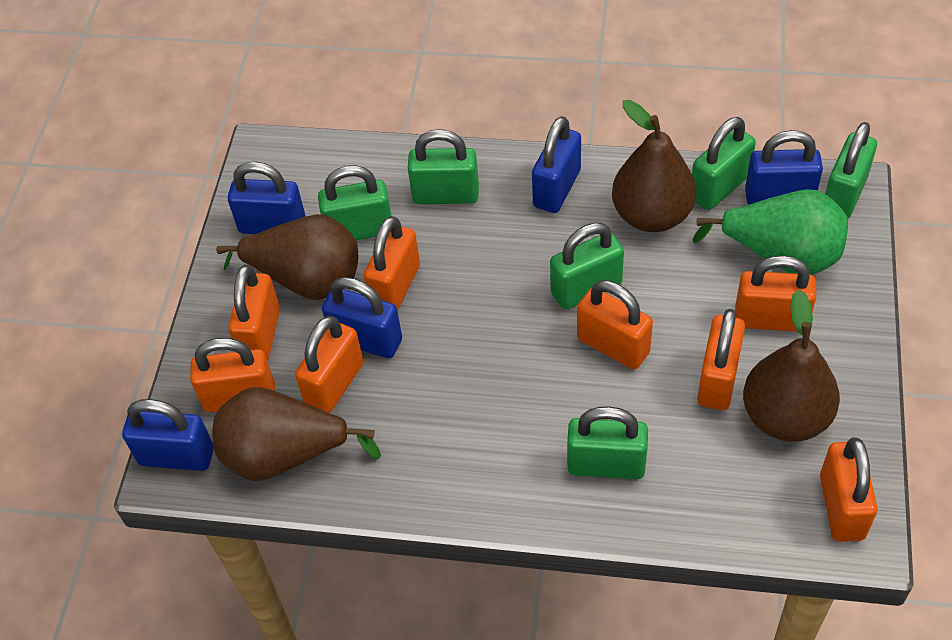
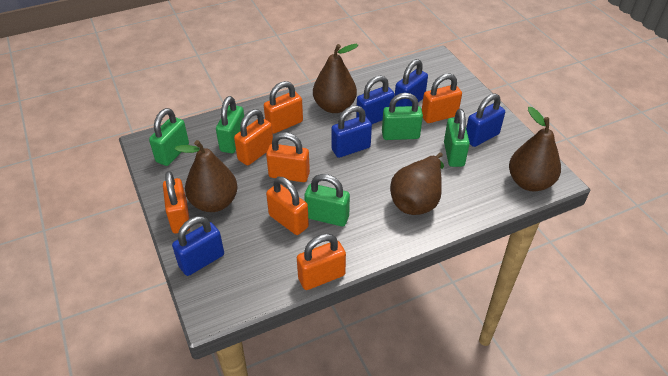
green padlock: 6 -> 5
green pear: 1 -> 0
orange padlock: 8 -> 7

